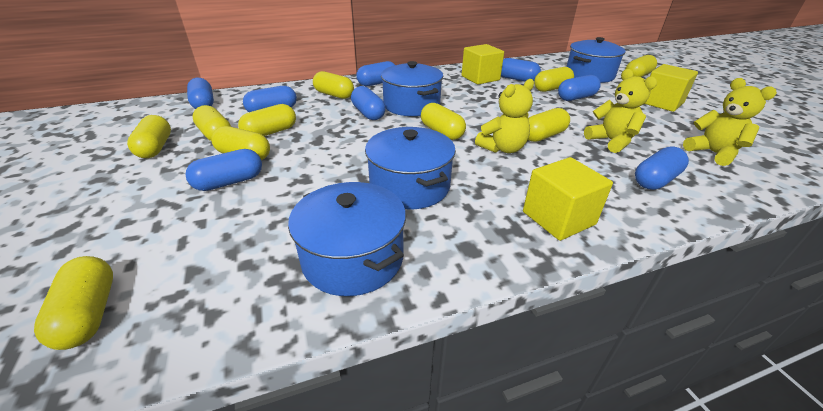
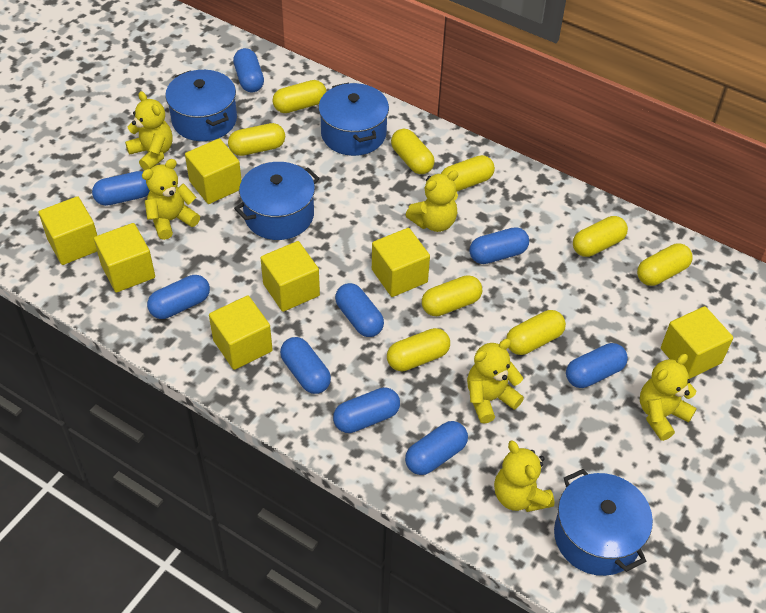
blue capsule: 8 -> 9
yellow capsule: 10 -> 9
yellow cube: 3 -> 7
yellow teddy bear: 3 -> 6

